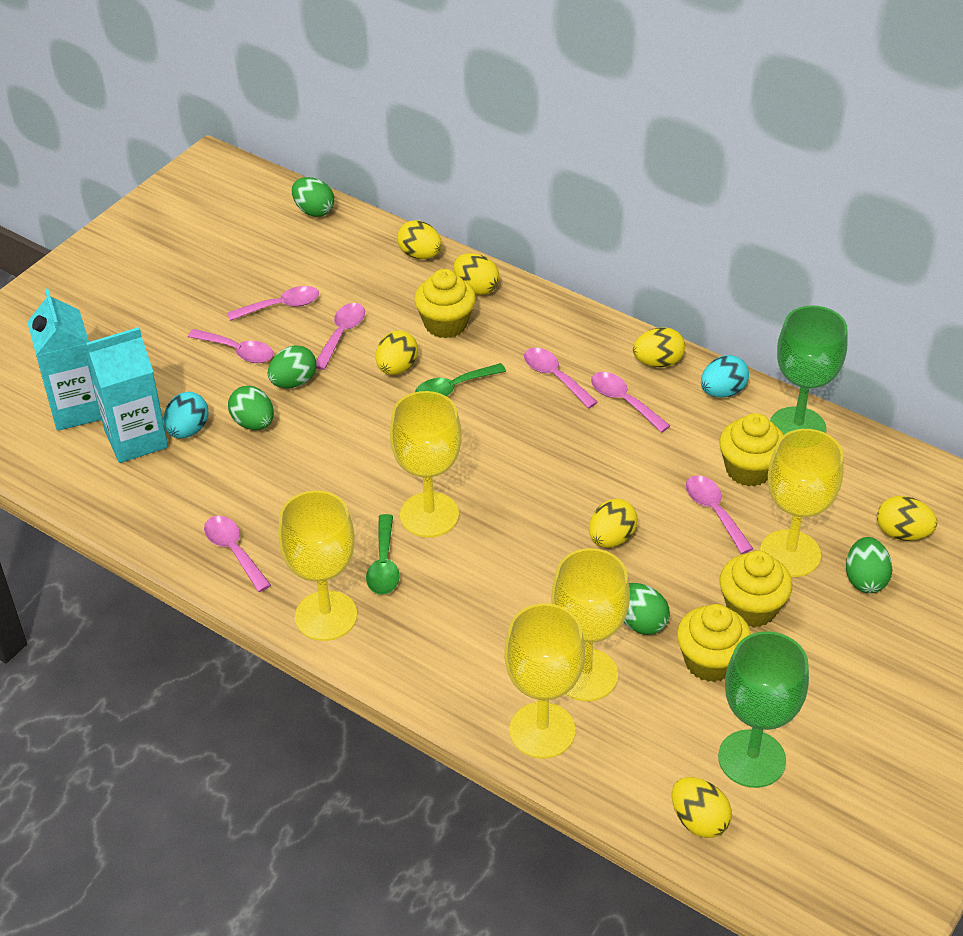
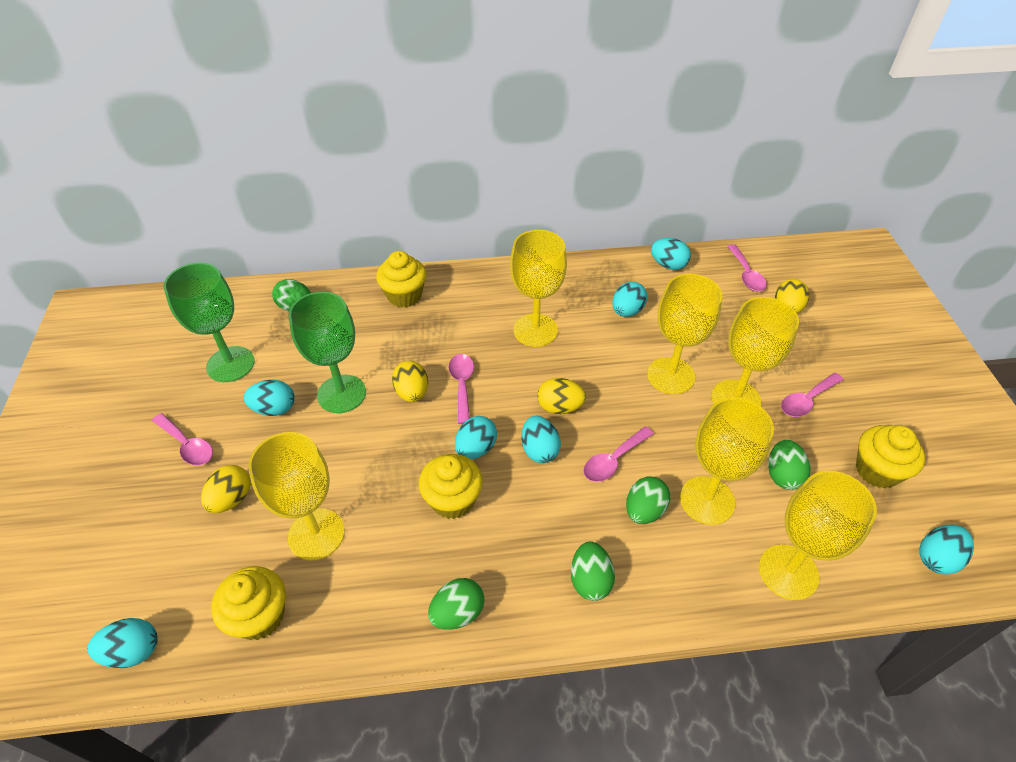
green spoon: 2 -> 0
pink spoon: 7 -> 5
turquoise carton: 2 -> 0
turquoise egg: 2 -> 7
yellow egg: 7 -> 4
yellow goblet: 5 -> 6

